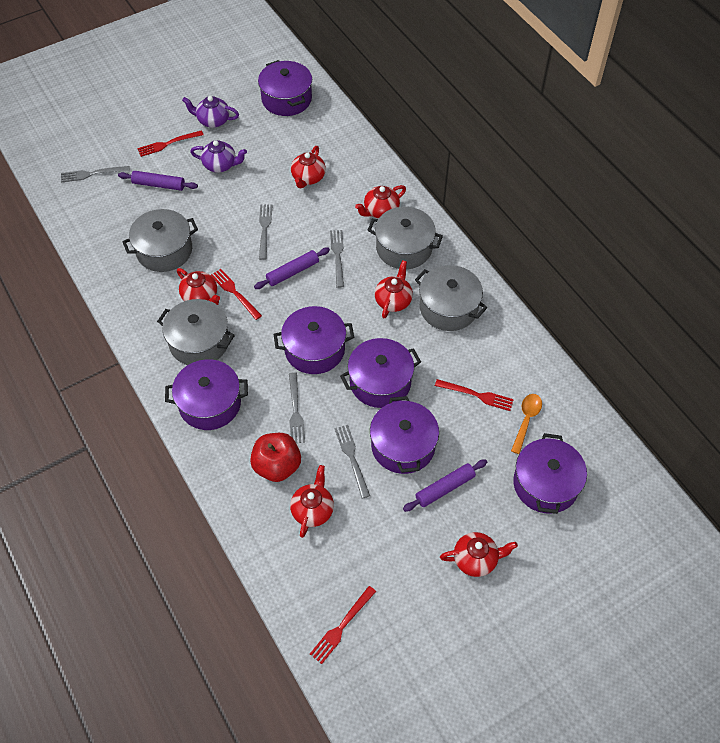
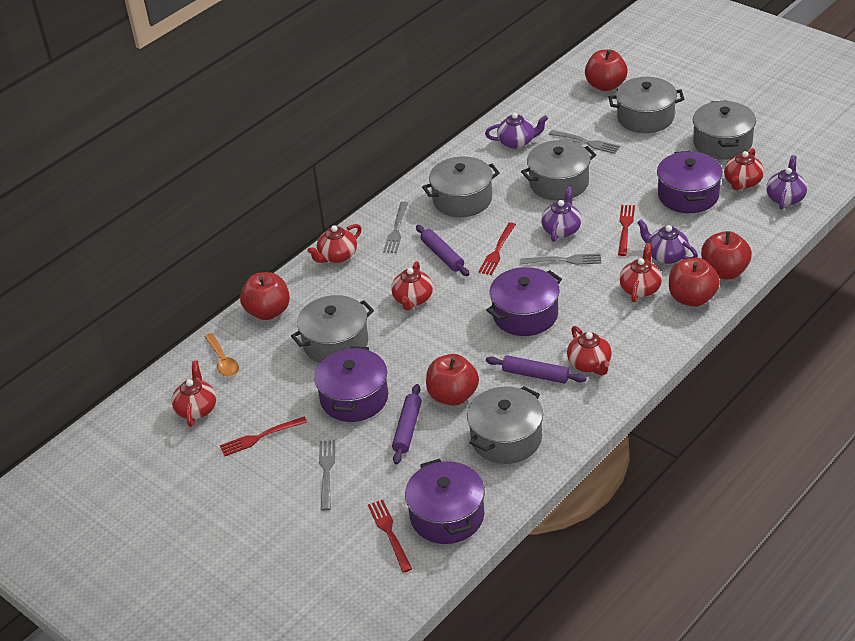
grey fork: 5 -> 4
grey pot: 4 -> 6
purple pot: 6 -> 4
purple teapot: 2 -> 4
red apple: 1 -> 5

